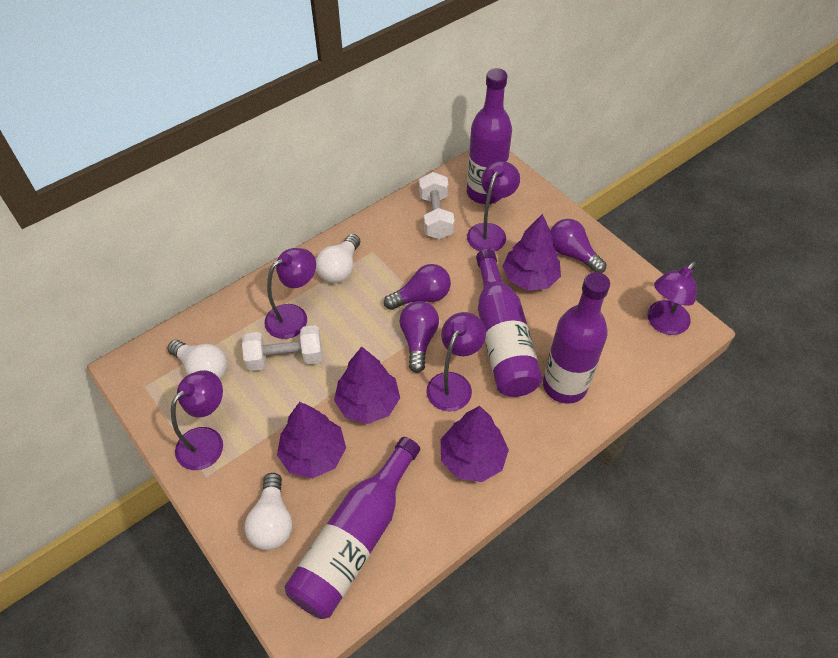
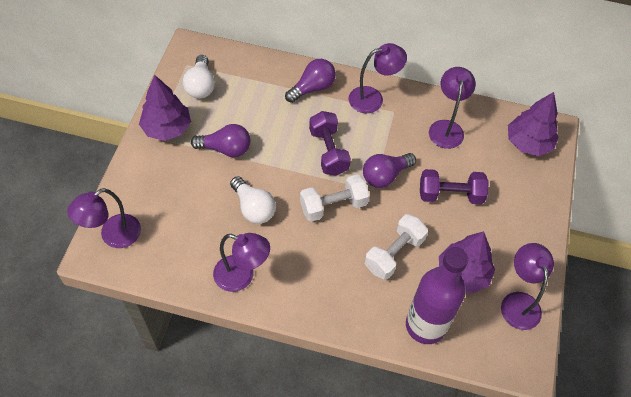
purple bottle: 4 -> 1
purple dumbbell: 0 -> 2
purple tree: 4 -> 3
white light bulb: 3 -> 2

